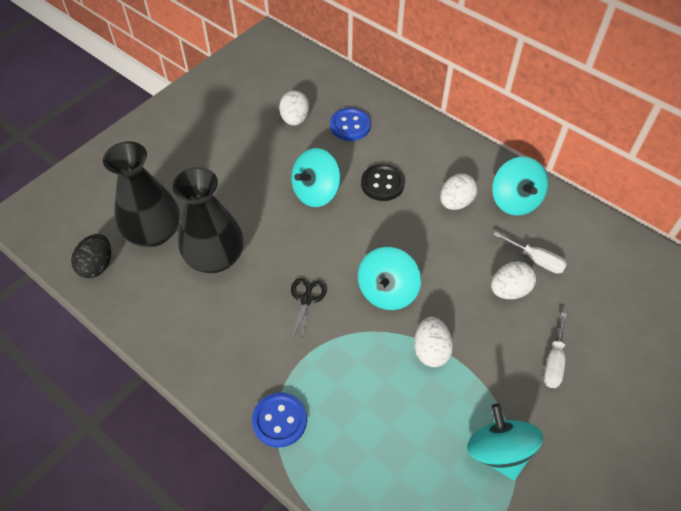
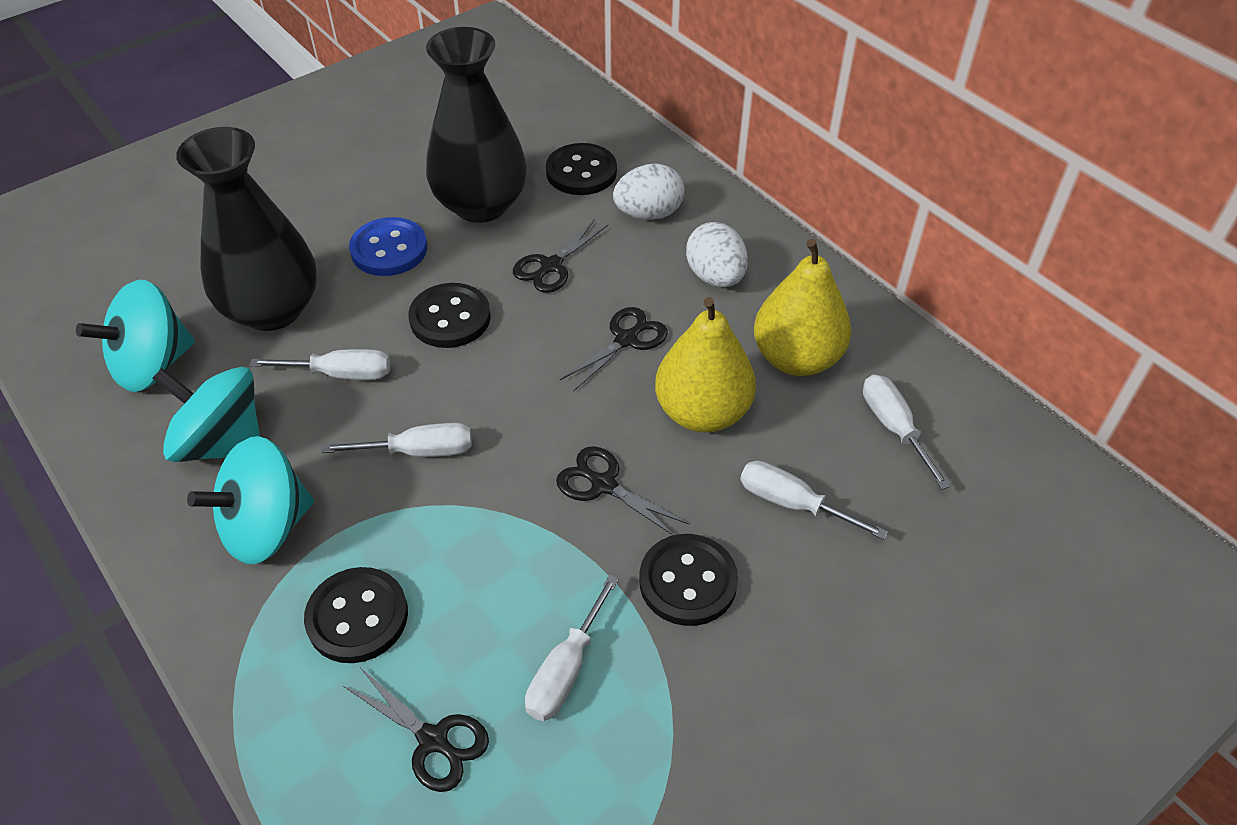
black button: 1 -> 4
black egg: 1 -> 0
black scissors: 1 -> 4
blue button: 2 -> 1
turquoise spinning top: 4 -> 3
white egg: 4 -> 2
white screwdriver: 2 -> 5
yellow pear: 0 -> 2

